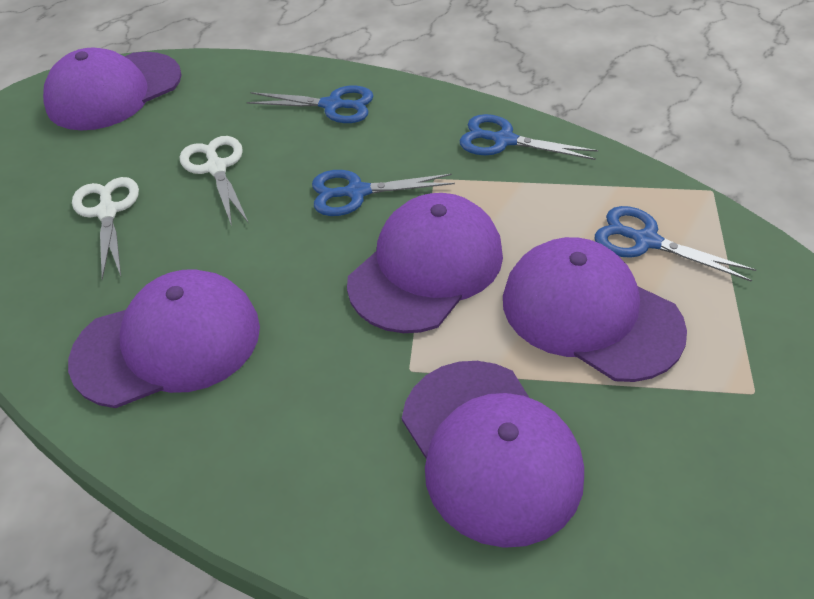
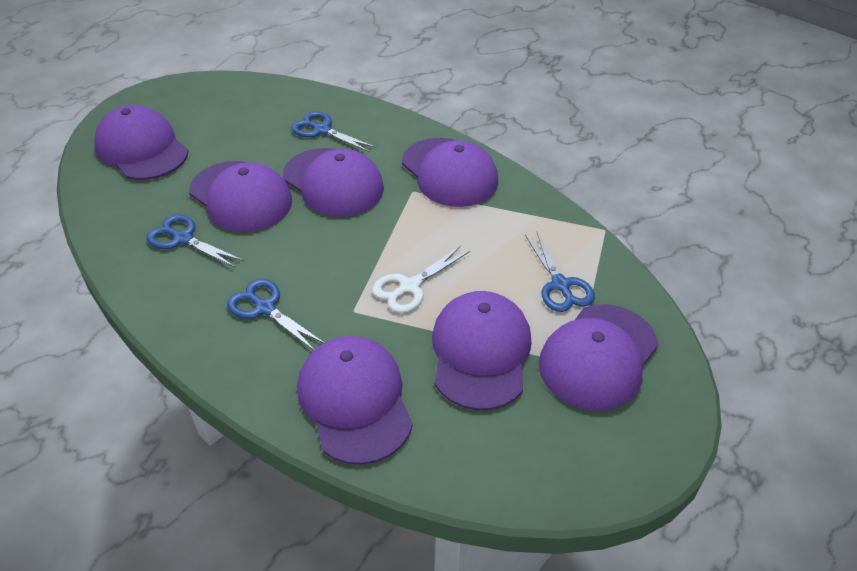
purple cap: 5 -> 7
white scissors: 2 -> 1

